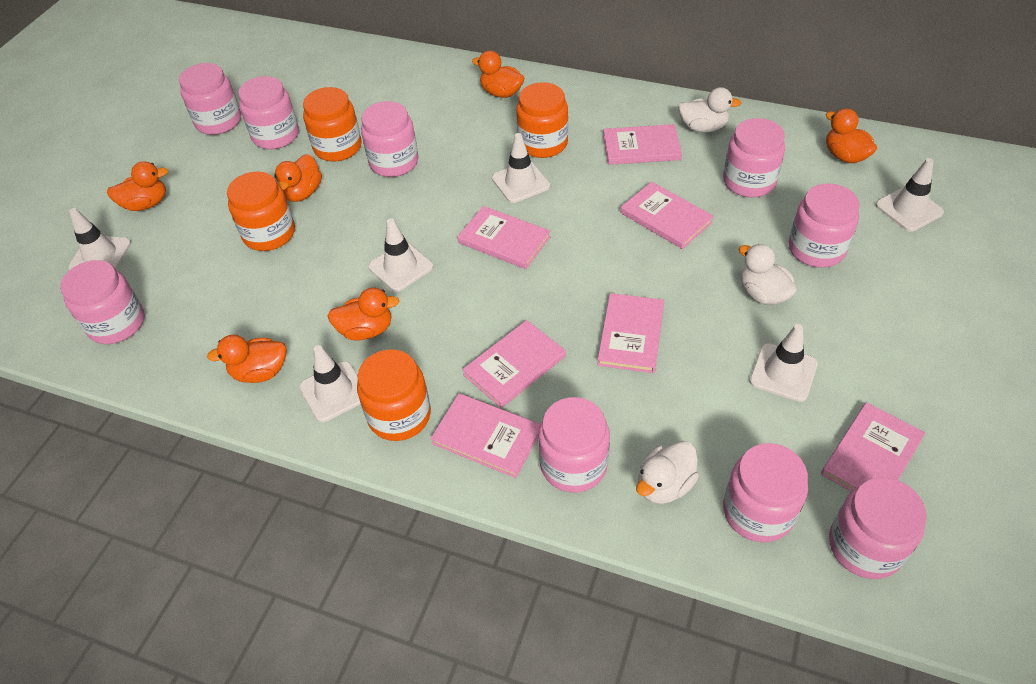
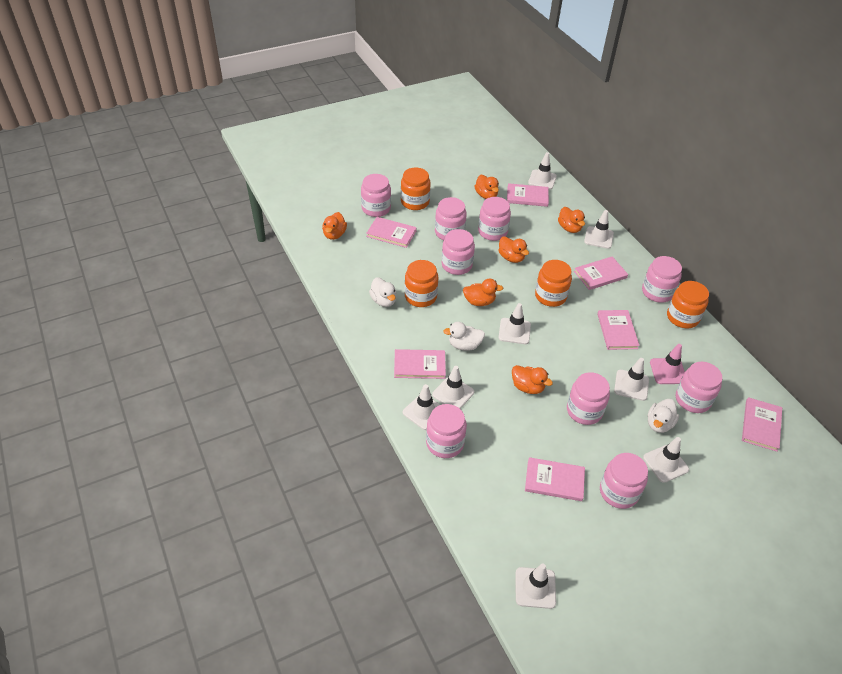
pink traffic cone: 0 -> 1
white traffic cone: 6 -> 8

